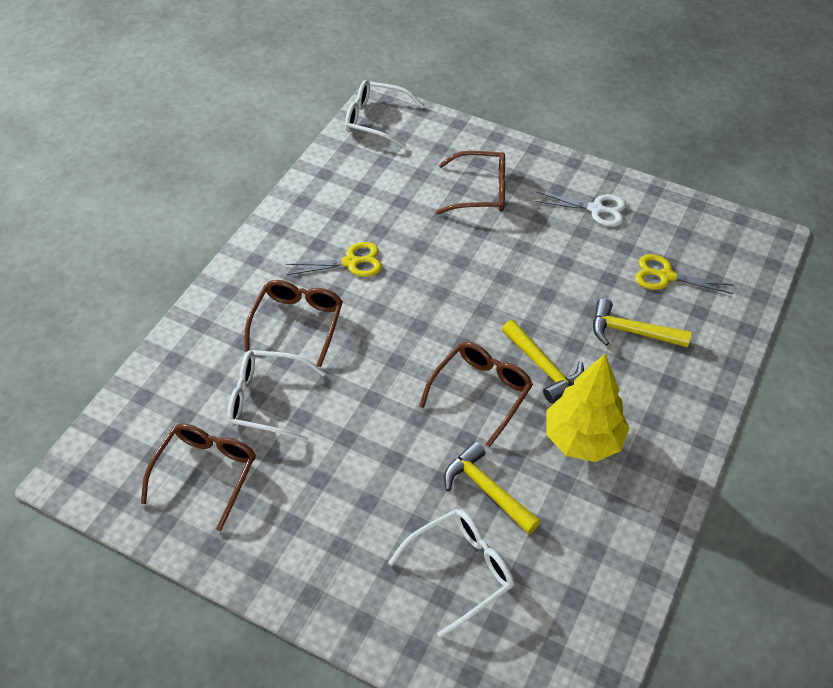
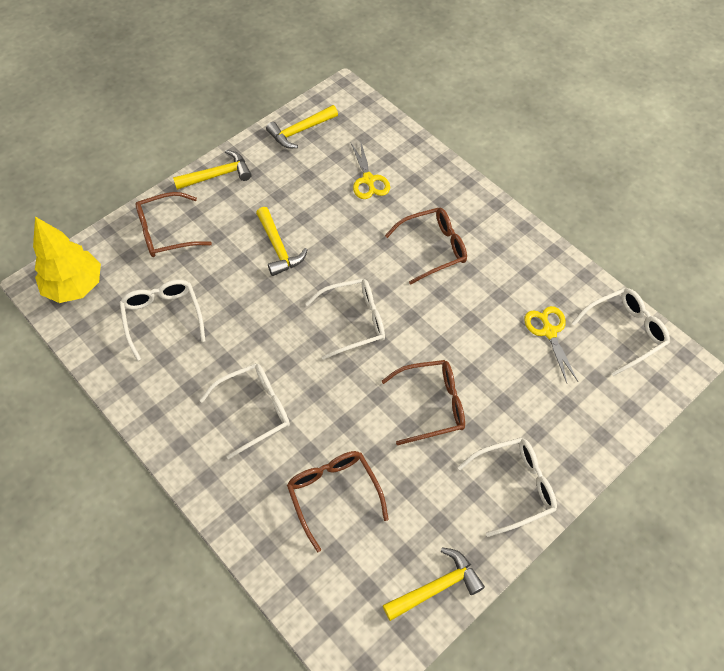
white glasses: 3 -> 5
white scissors: 1 -> 0
yellow hammer: 3 -> 4

